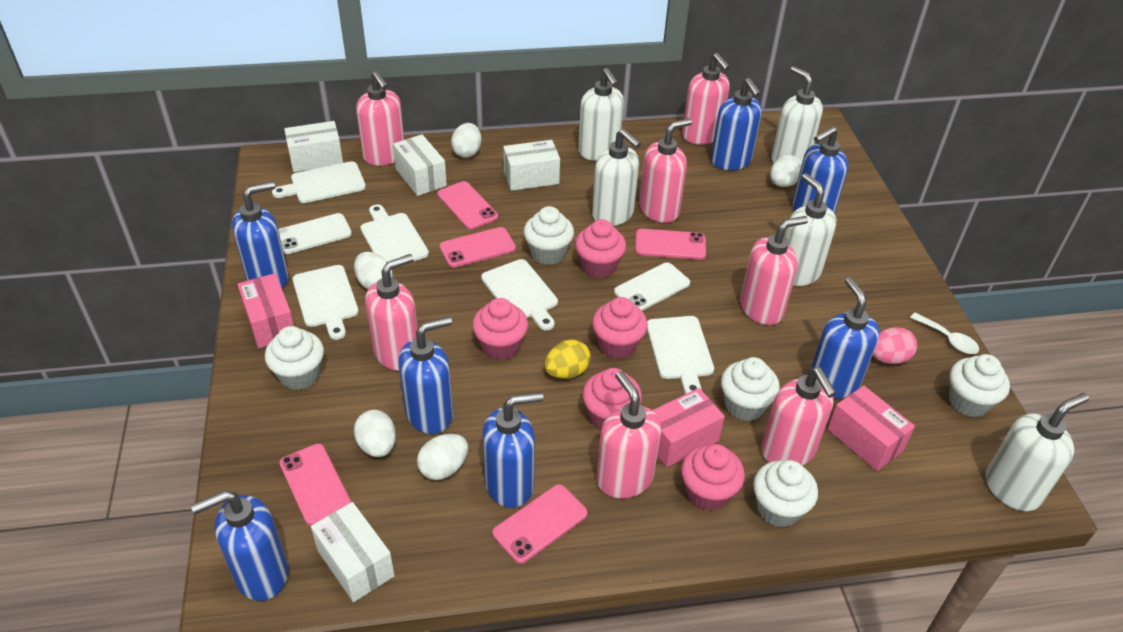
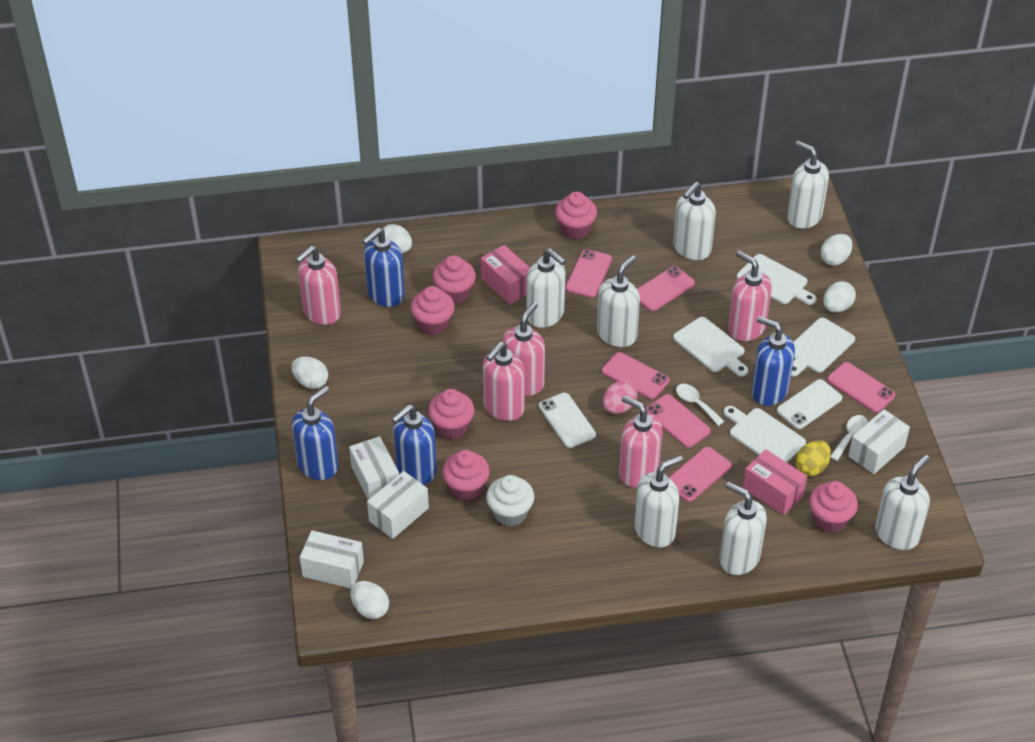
blue soap dispenser: 7 -> 4
pink box: 3 -> 2
pink cupcake: 5 -> 6
pink phone: 5 -> 6
pink soap dispenser: 7 -> 5
white cupcake: 5 -> 1
white cutting board: 5 -> 4
white soap dispenser: 5 -> 7
white spoon: 1 -> 2

